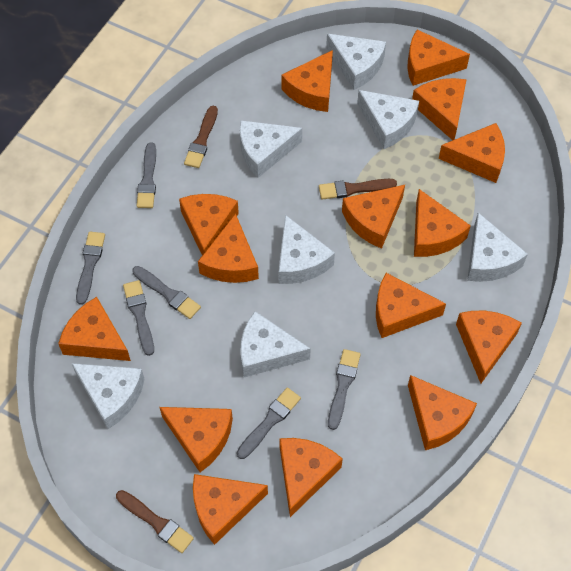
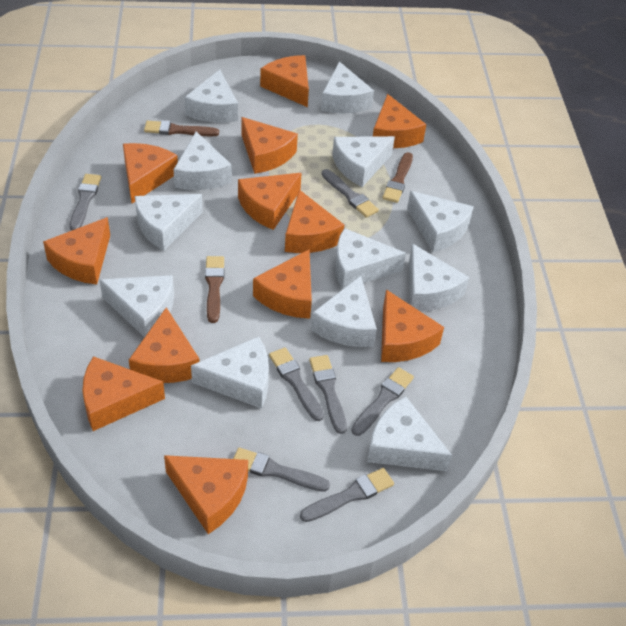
grey brush: 6 -> 7
orange cheese: 15 -> 12
white cheese: 7 -> 12

